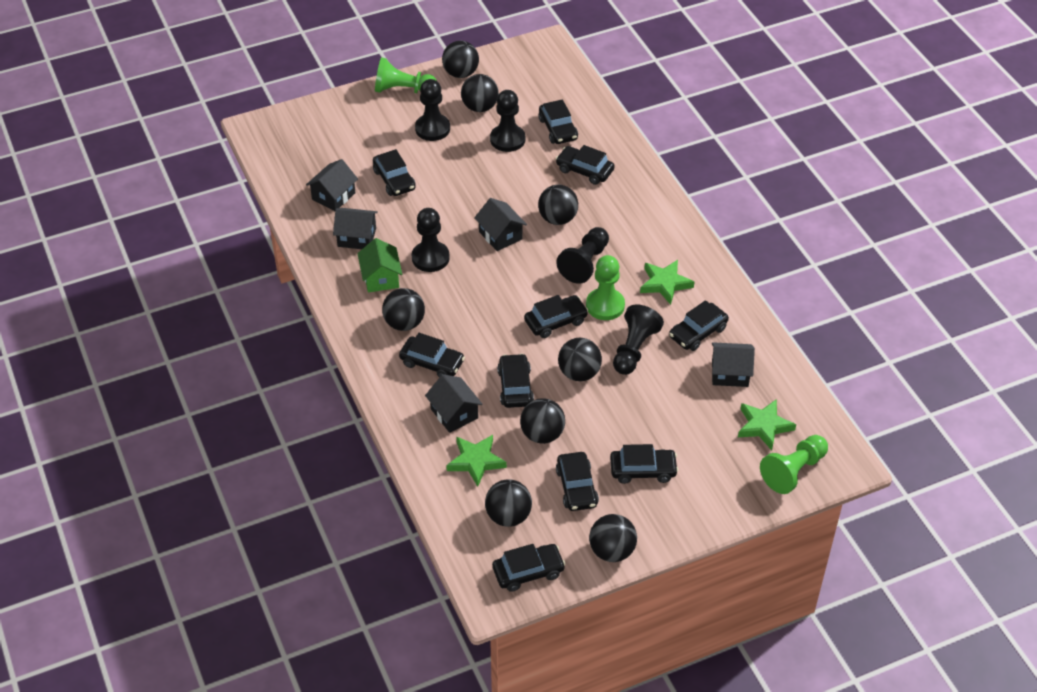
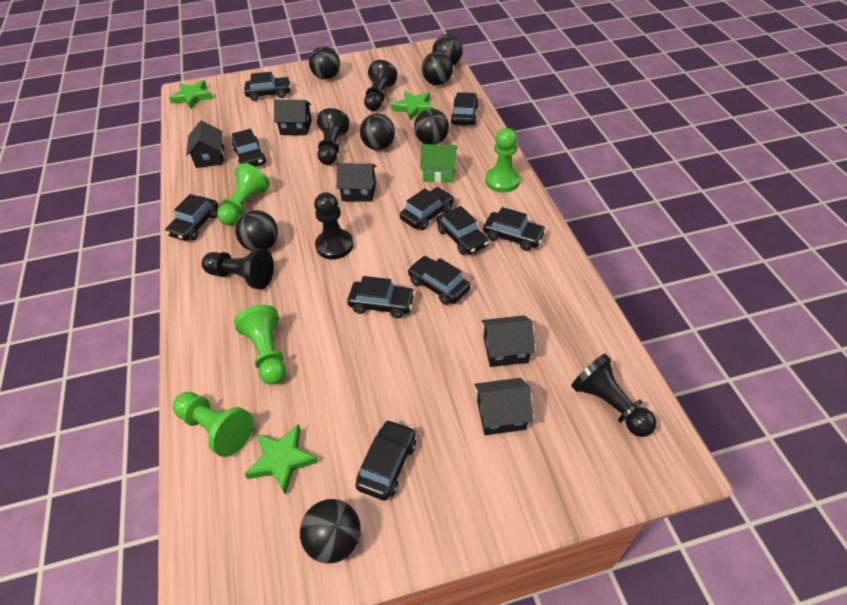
black ball: 8 -> 7
green pawn: 3 -> 4

